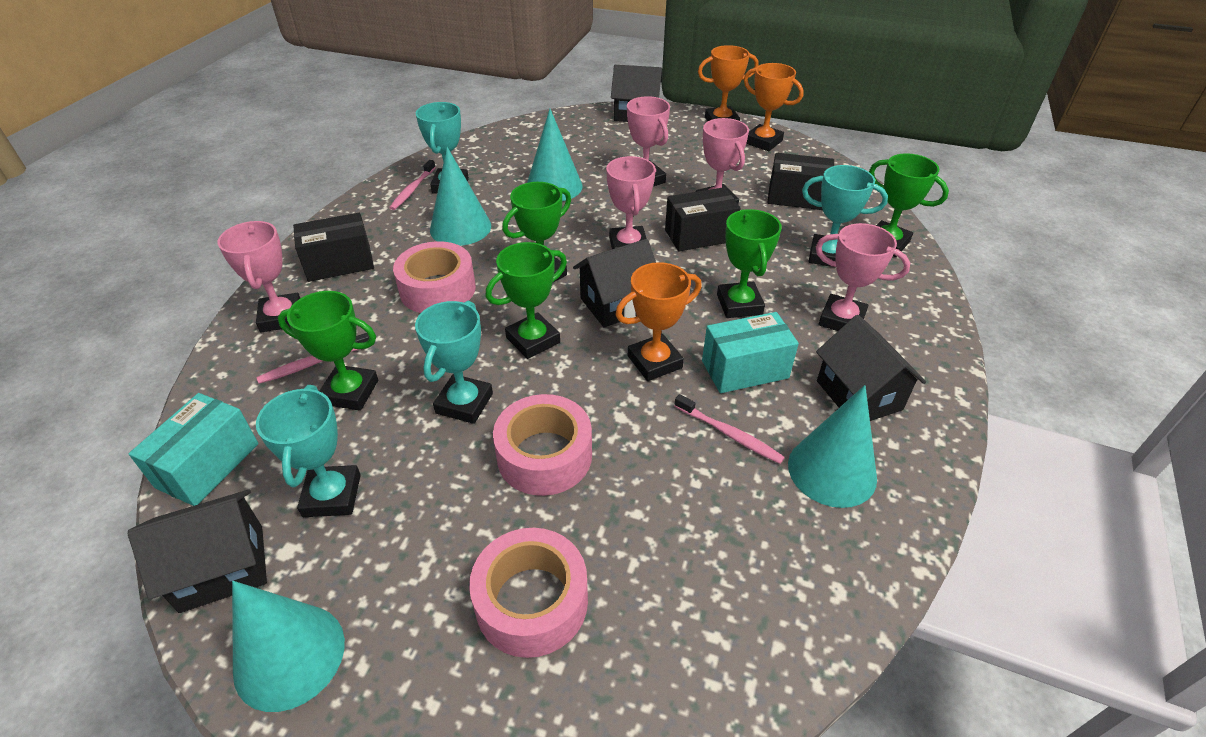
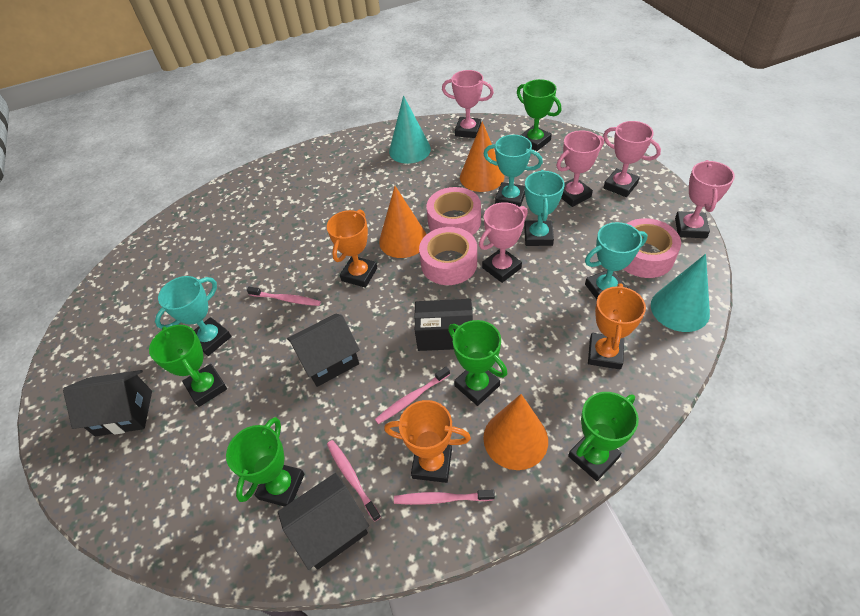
black box: 3 -> 1
black house: 4 -> 3
orange cone: 0 -> 3
pink toothbrush: 3 -> 4
turquoise box: 2 -> 0
turquoise cone: 4 -> 2

